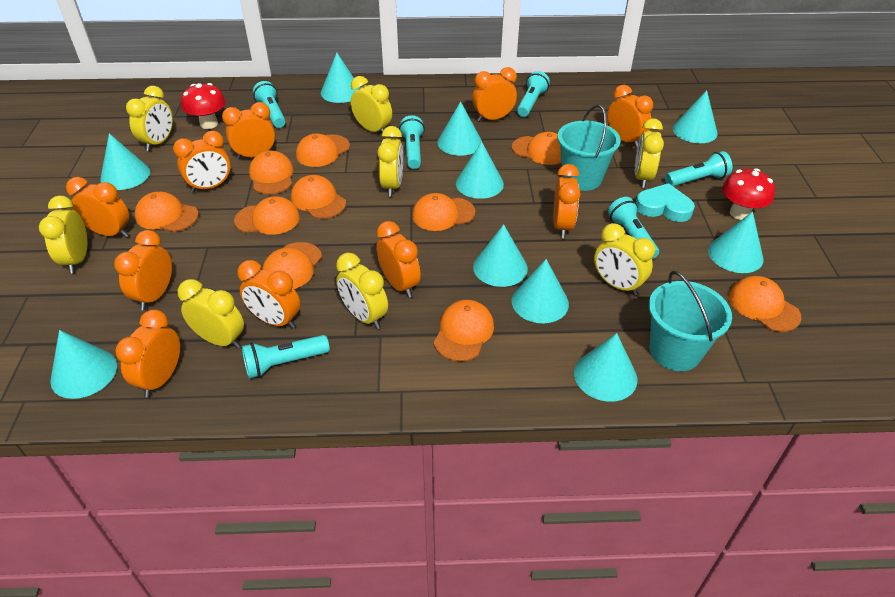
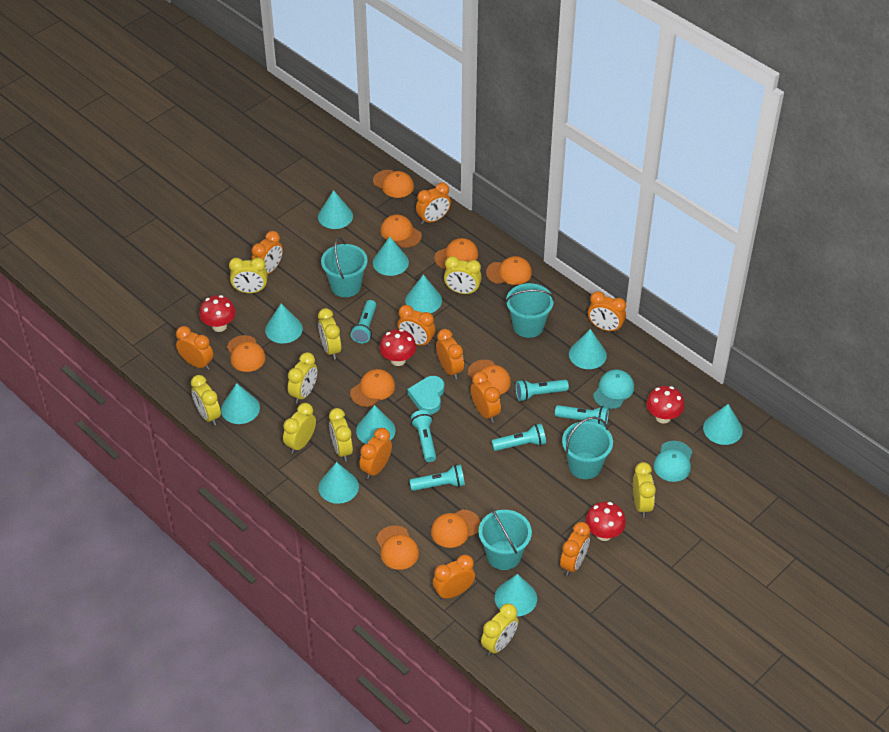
orange cap: 10 -> 9
red mushroom: 2 -> 4
turquoise bucket: 2 -> 4
turquoise cap: 0 -> 2
yellow clock: 8 -> 9

